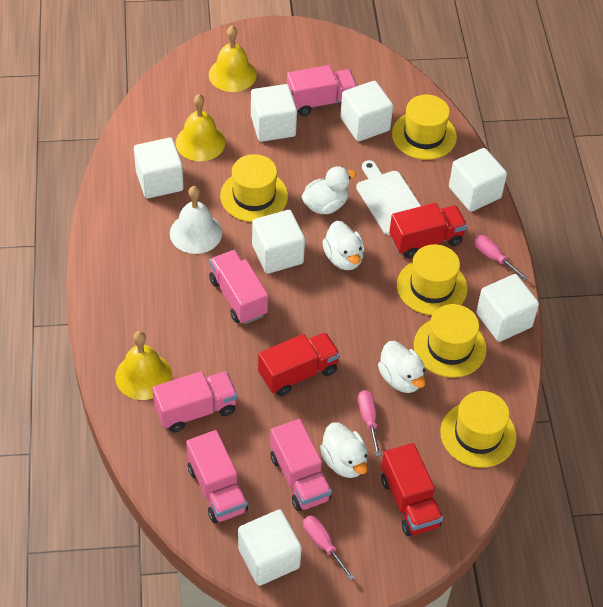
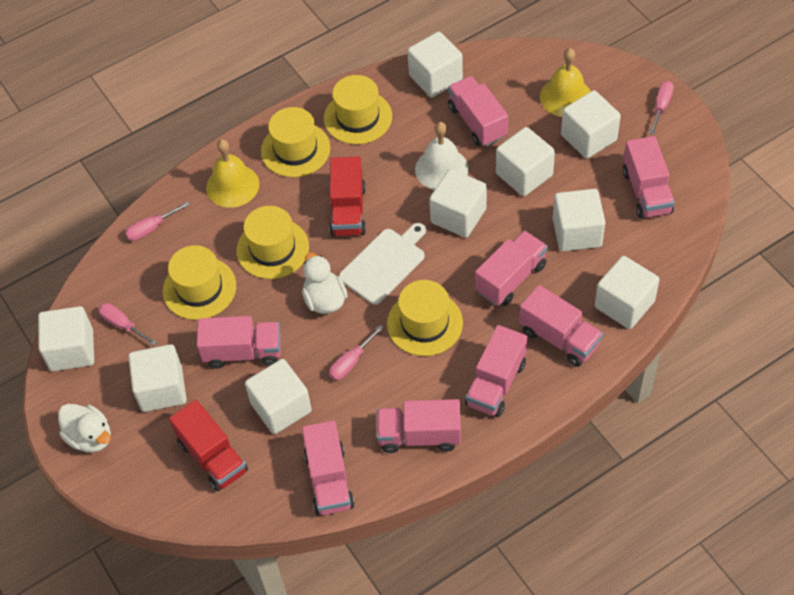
pink screwdriver: 3 -> 4
pink truck: 5 -> 8
red truck: 3 -> 2
white cube: 7 -> 9
white duck: 4 -> 2
yellow bell: 3 -> 2

